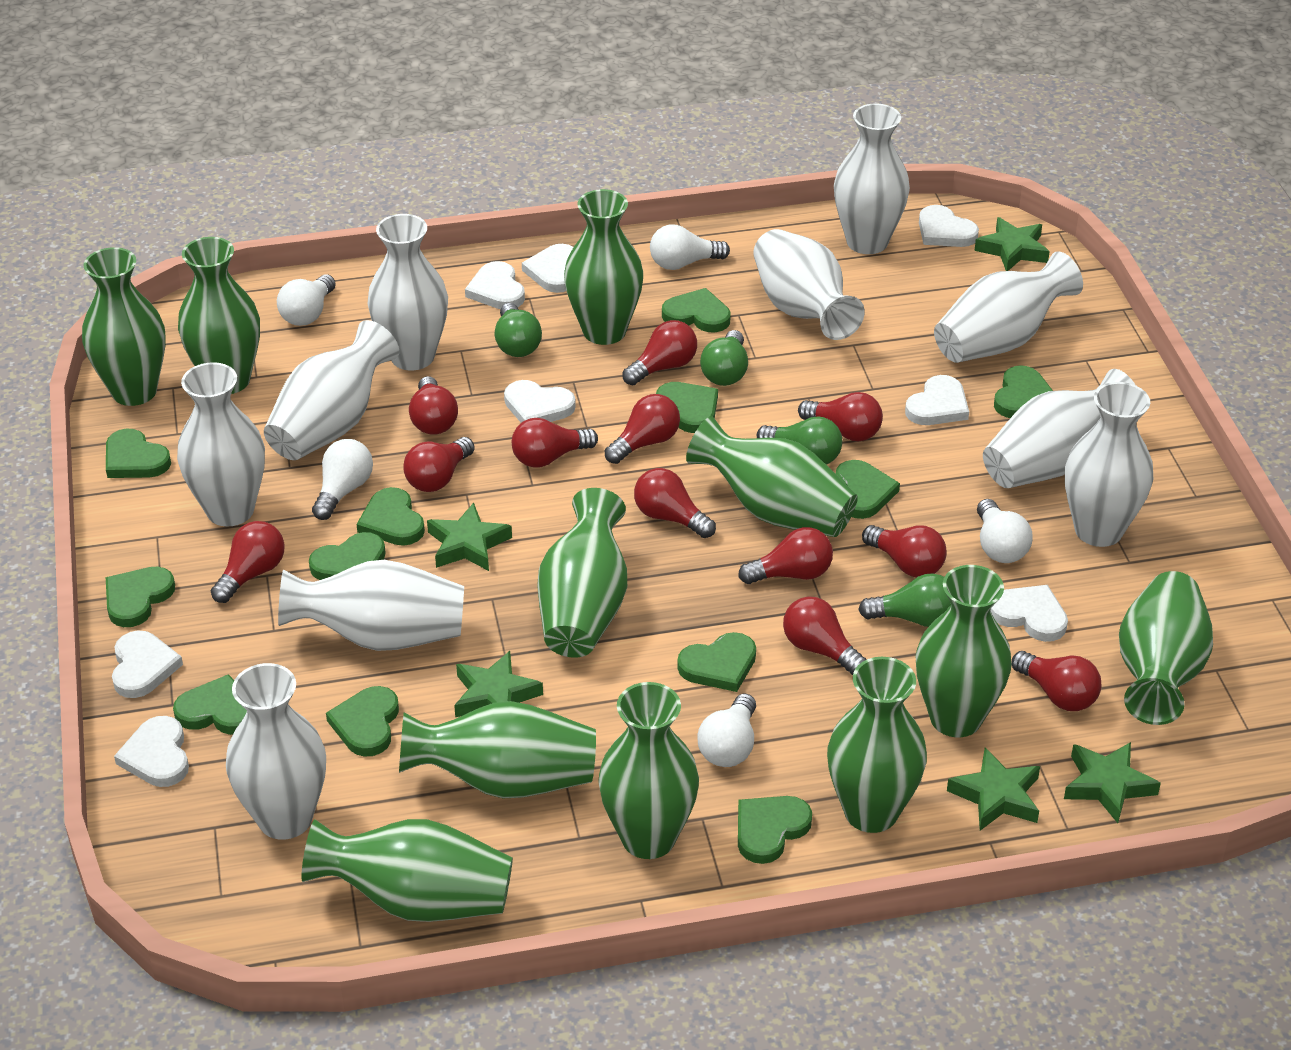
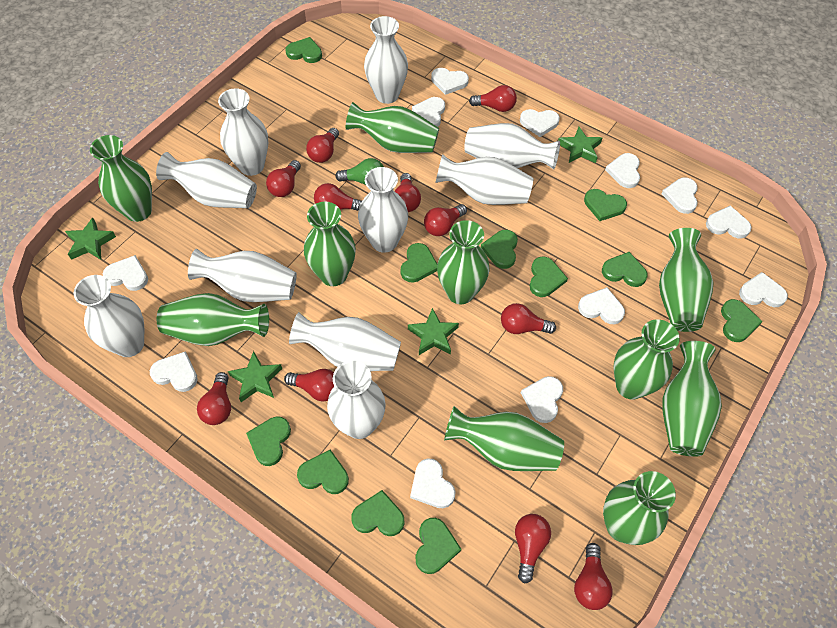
green heart: 12 -> 11
green light bulb: 4 -> 1
green star: 5 -> 4
green vase: 11 -> 10
red light bulb: 12 -> 11
white heart: 8 -> 12
white light bulb: 5 -> 0

